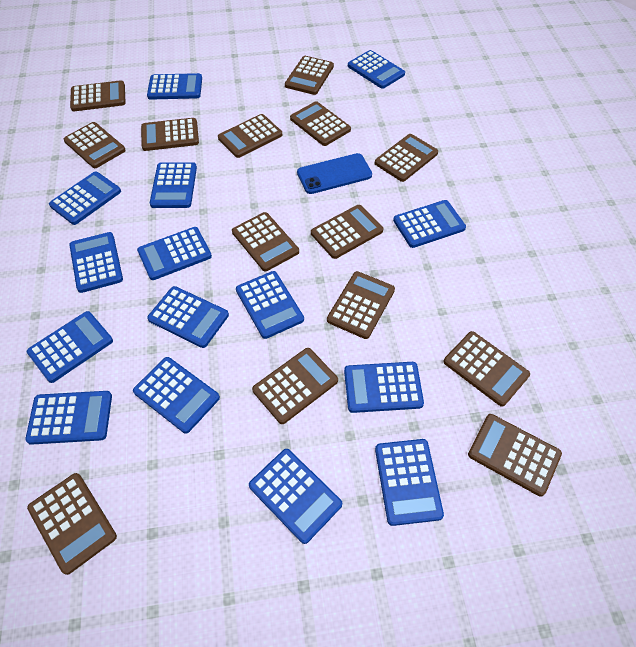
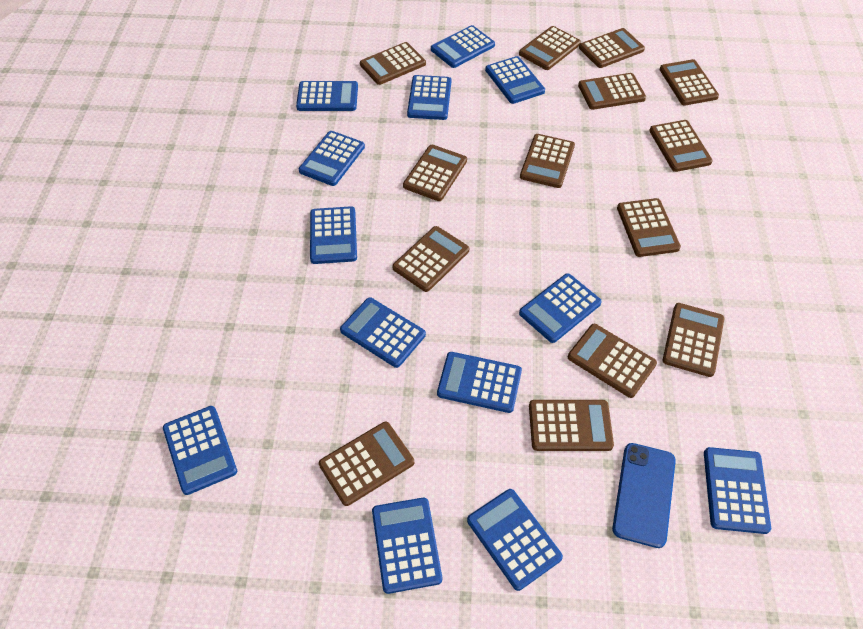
blue calculator: 15 -> 13

